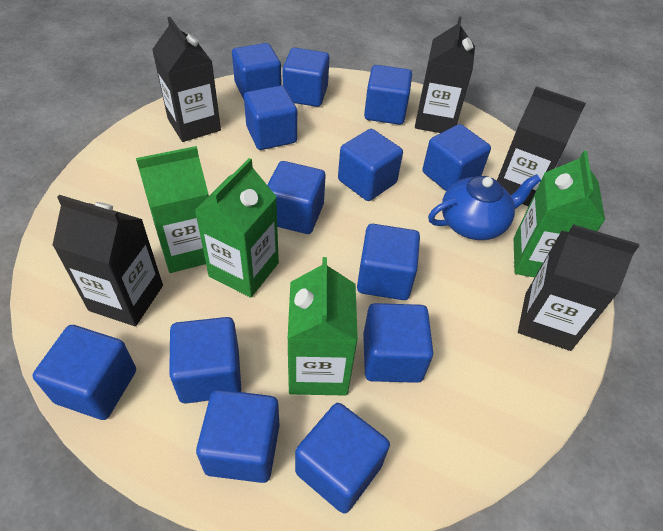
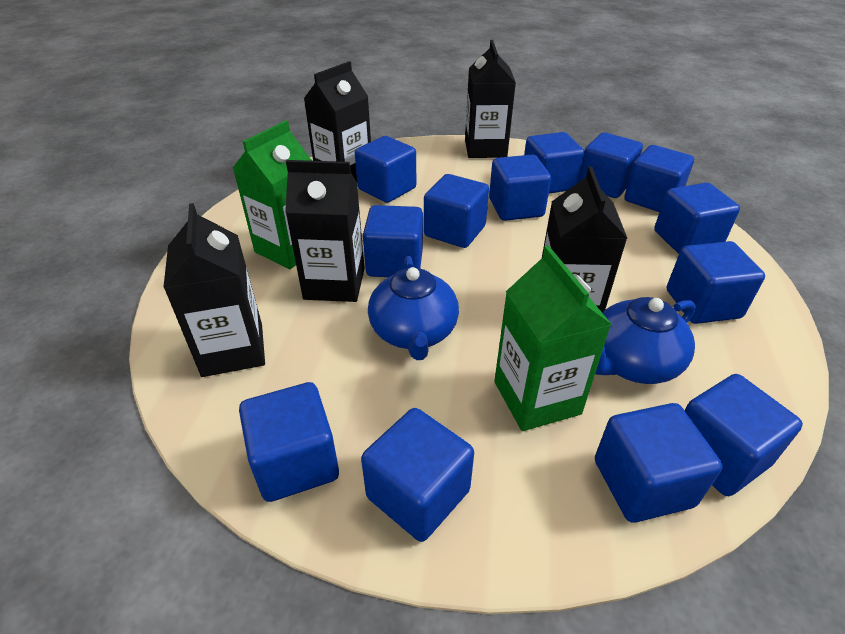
blue teapot: 1 -> 2
green carton: 4 -> 2

